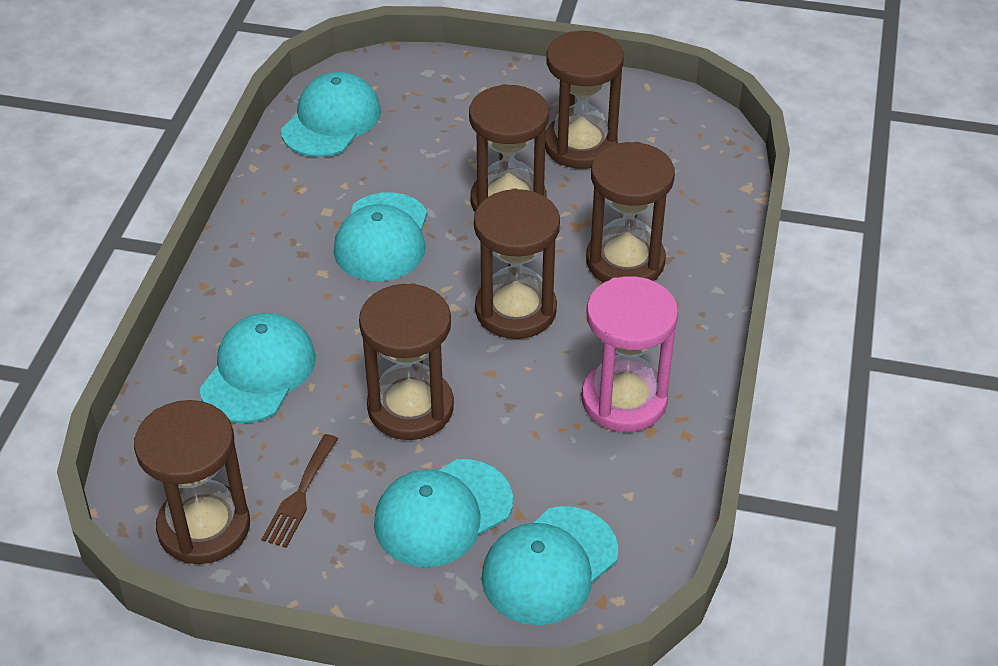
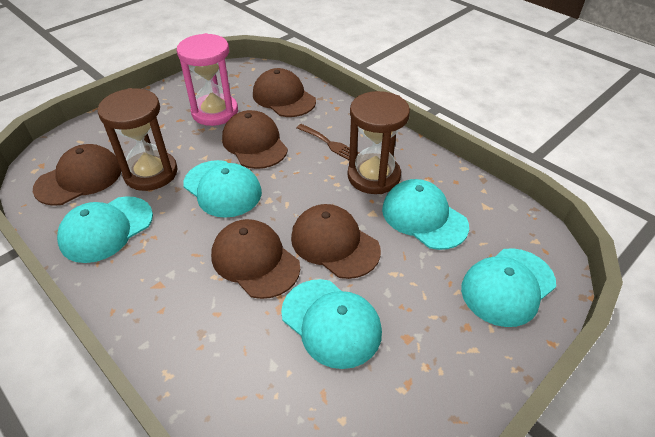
brown cap: 0 -> 5
brown hourglass: 6 -> 2

